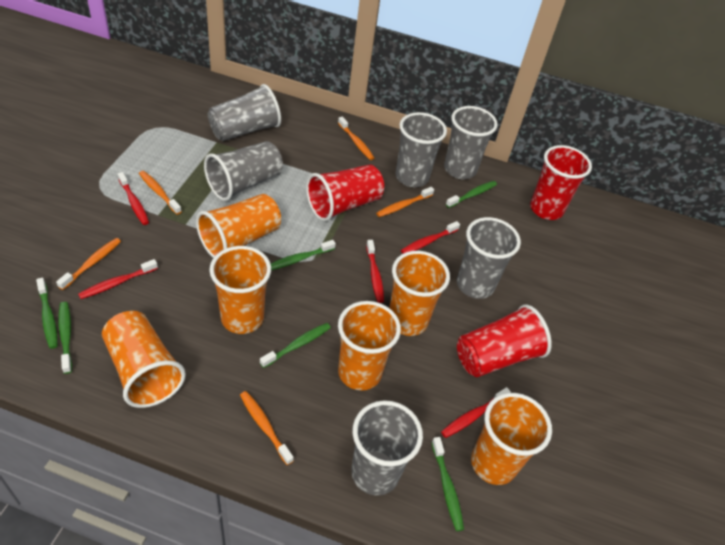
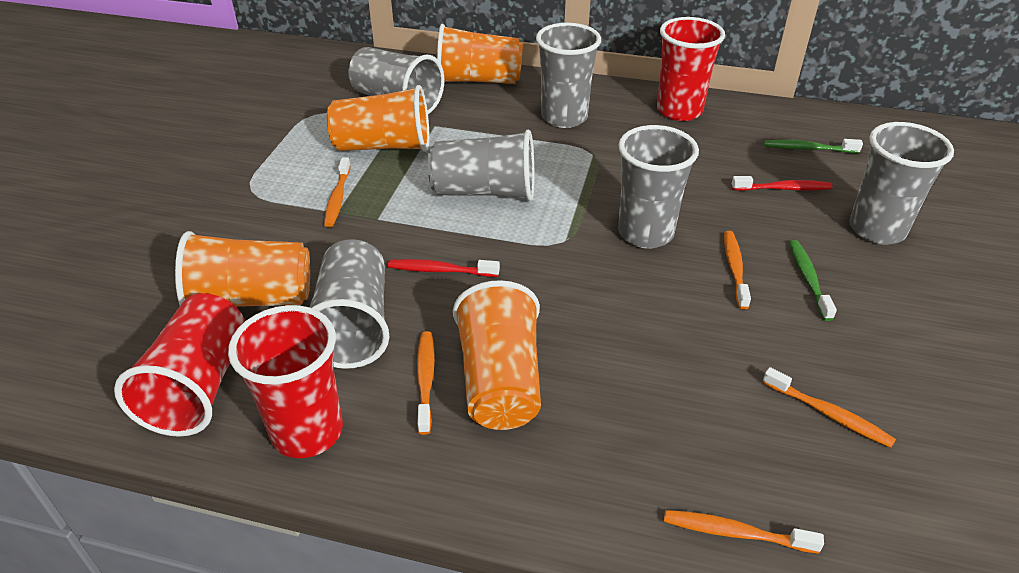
green toothbrush: 6 -> 2
orange cup: 6 -> 4
red toothbrush: 5 -> 2

